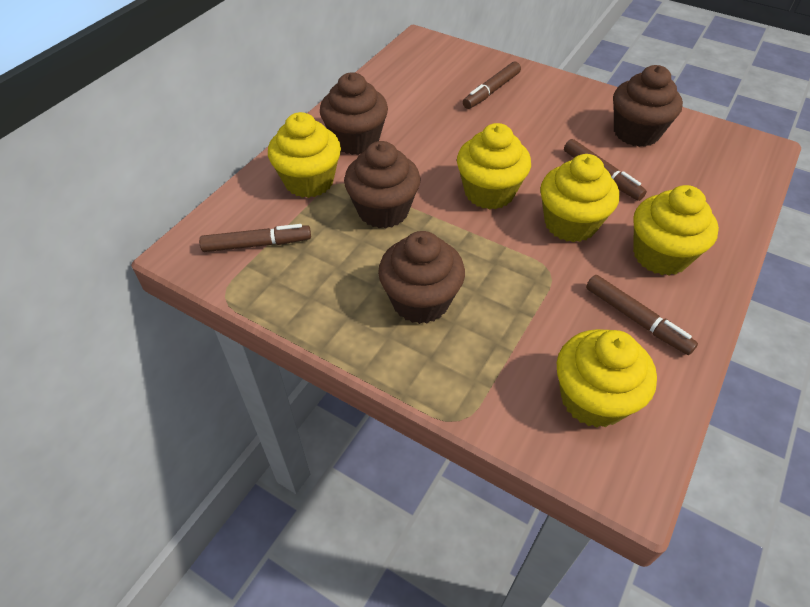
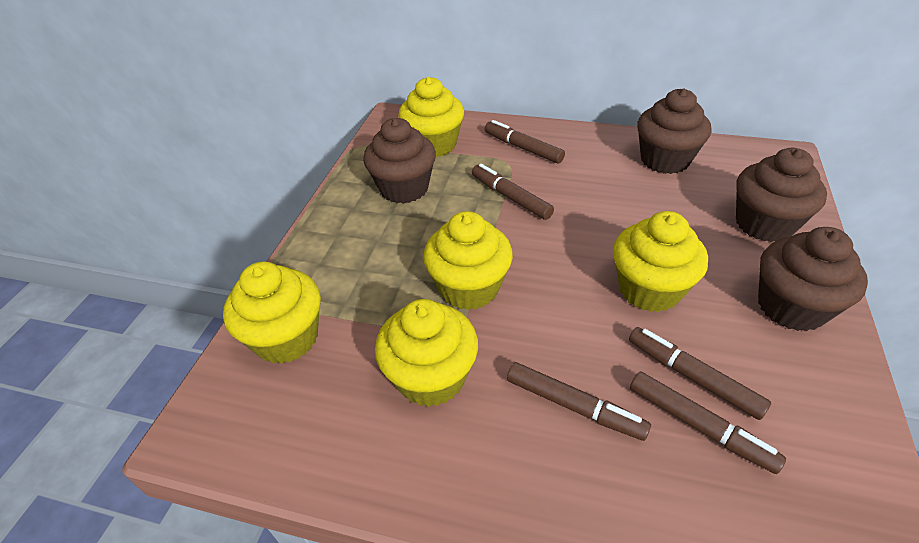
brown marker: 4 -> 5

